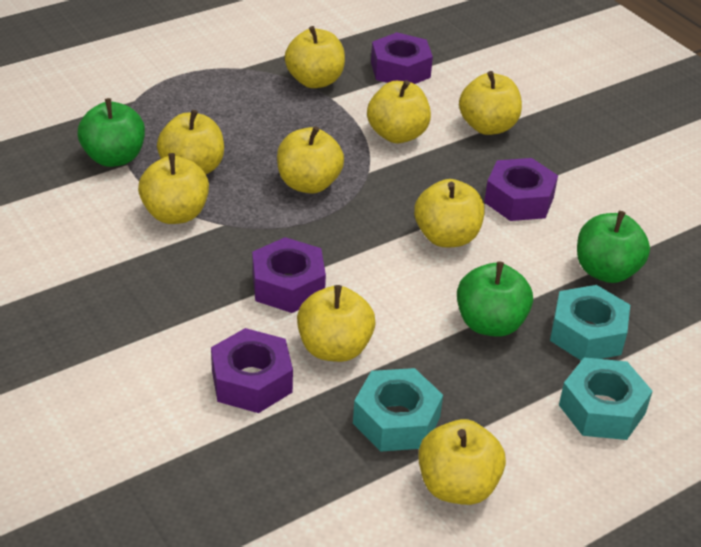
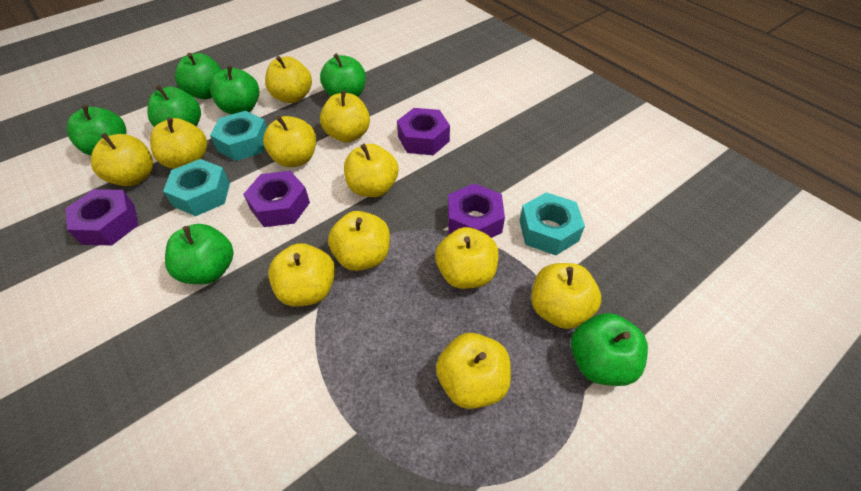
green apple: 3 -> 7
yellow apple: 9 -> 11

